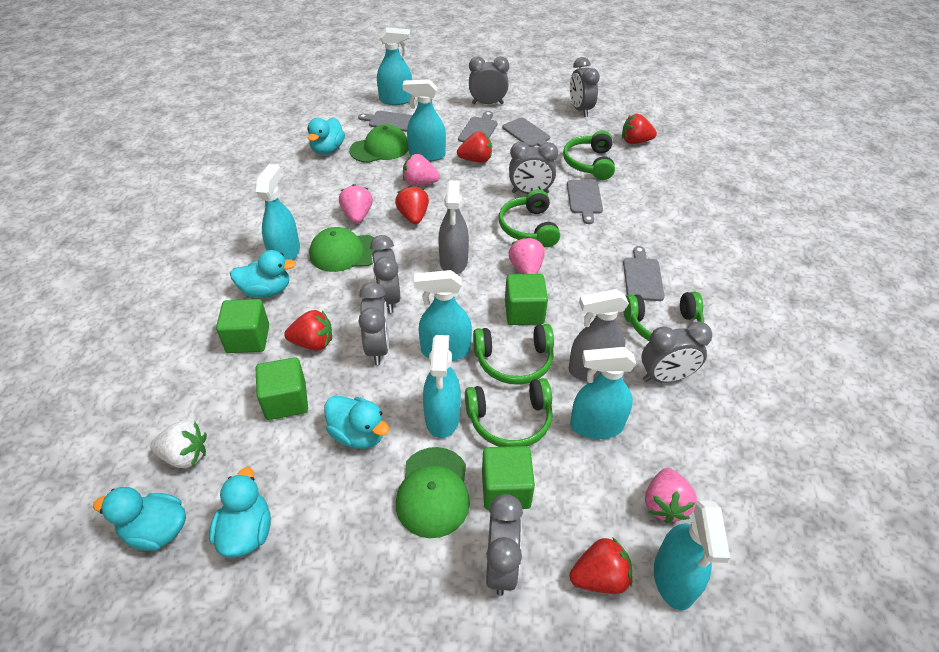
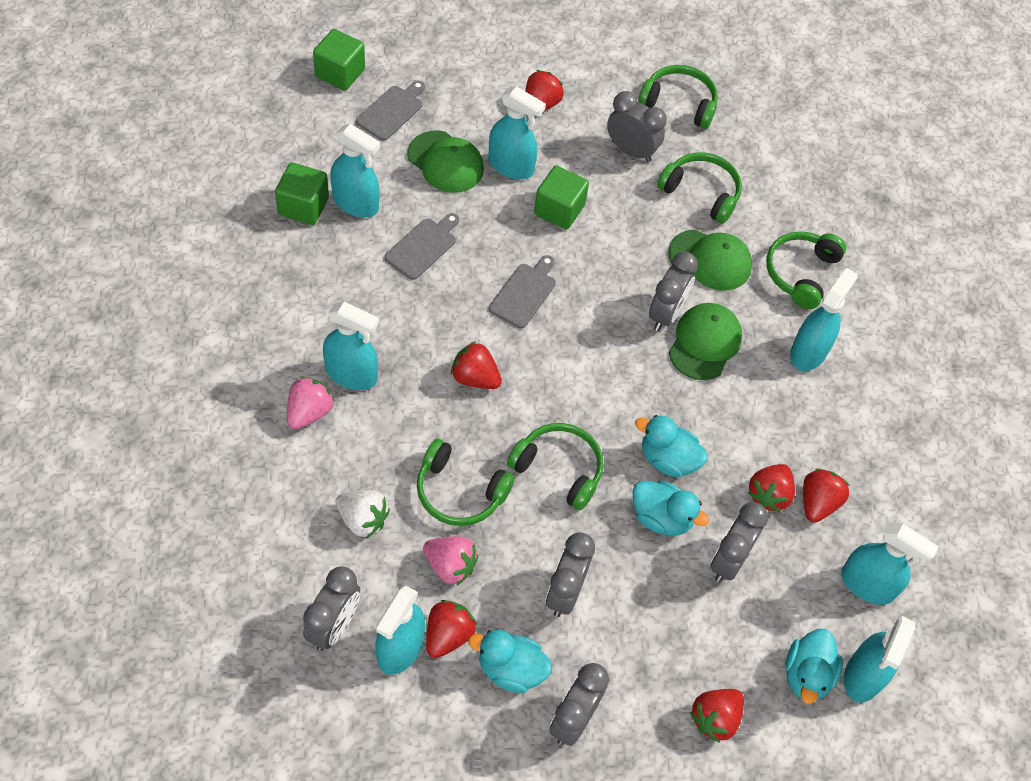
green cube: 4 -> 3
grey clock: 7 -> 6
grey cutting board: 5 -> 3
grey spray bottle: 2 -> 0
pink strawberry: 4 -> 2
red strawberry: 5 -> 6
turquoise duck: 5 -> 4

